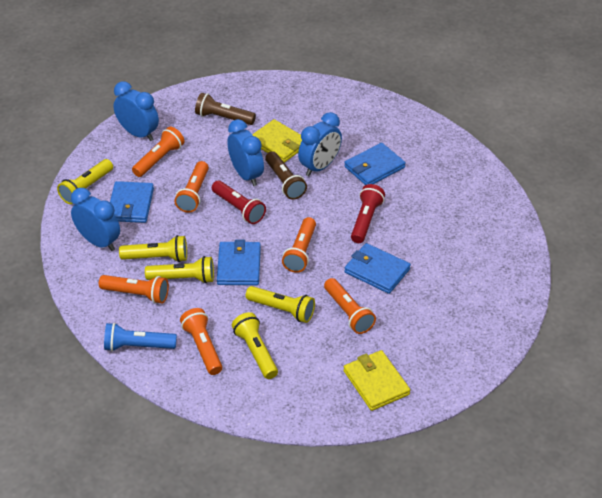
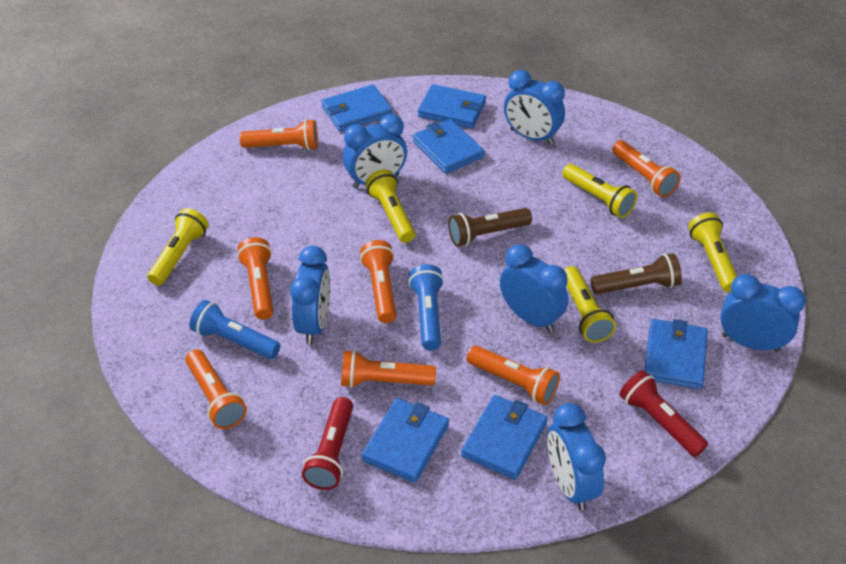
blue clock: 4 -> 6
blue flashlight: 1 -> 2
blue wallet: 4 -> 6
orange flashlight: 6 -> 7
yellow wallet: 2 -> 0

